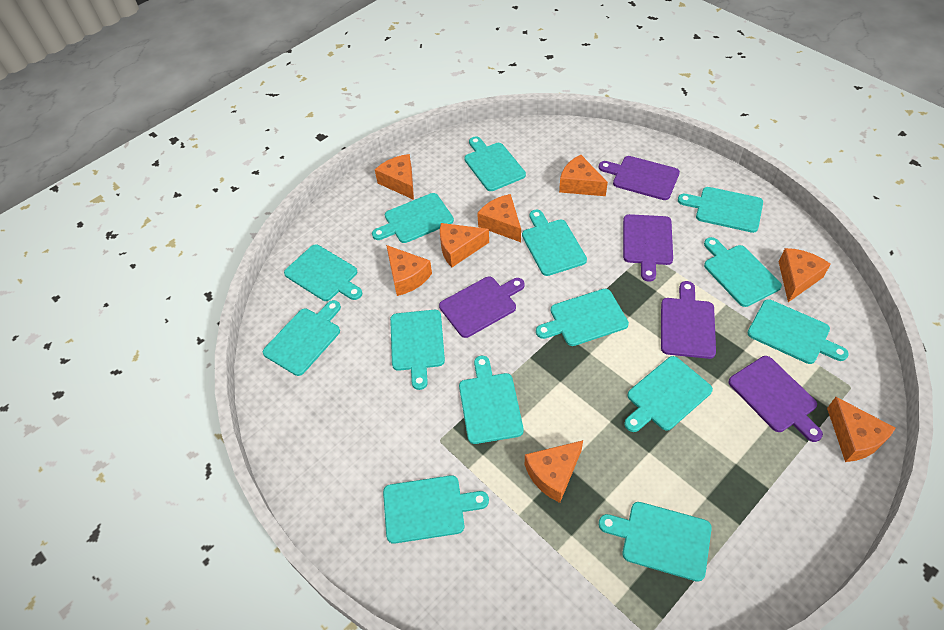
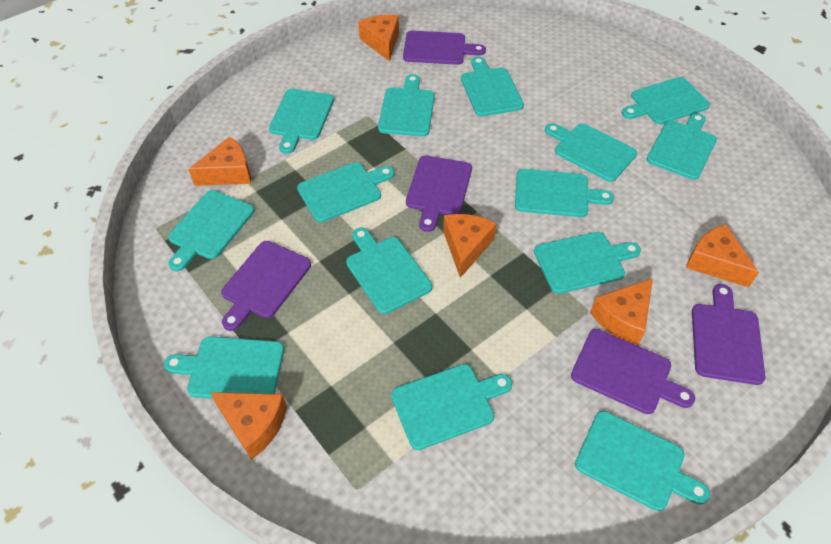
orange cheese: 8 -> 6

